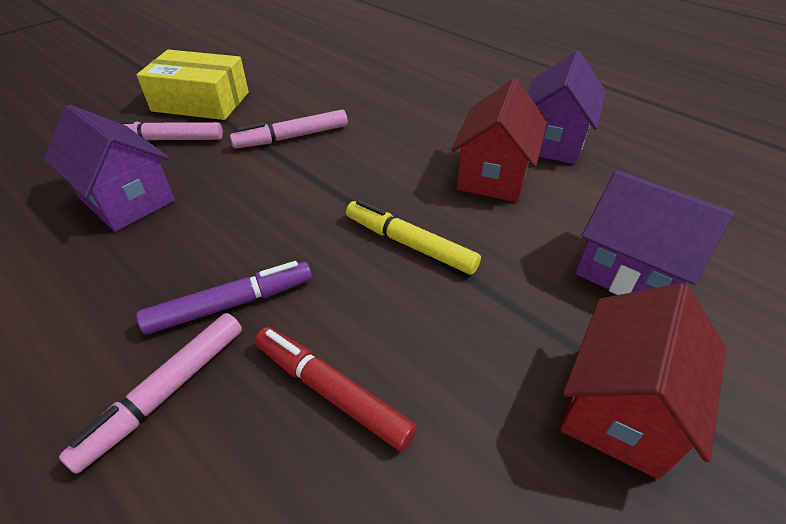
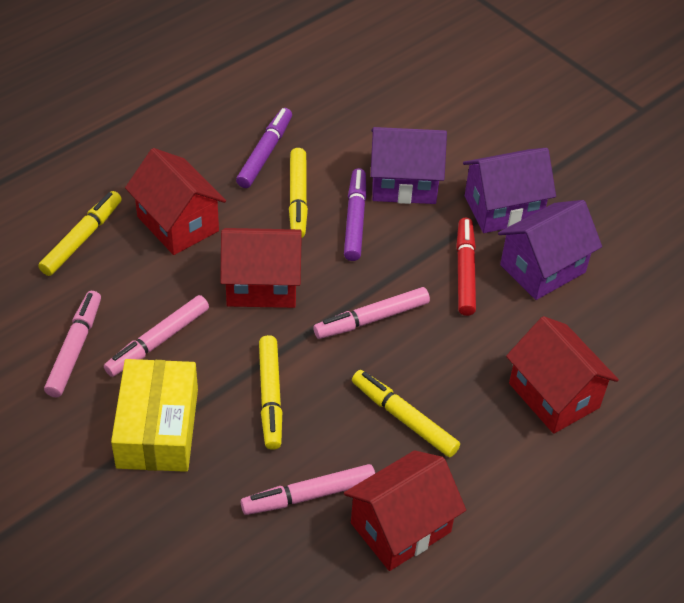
pink marker: 3 -> 4
purple marker: 1 -> 2
red house: 2 -> 4
yellow marker: 1 -> 4

